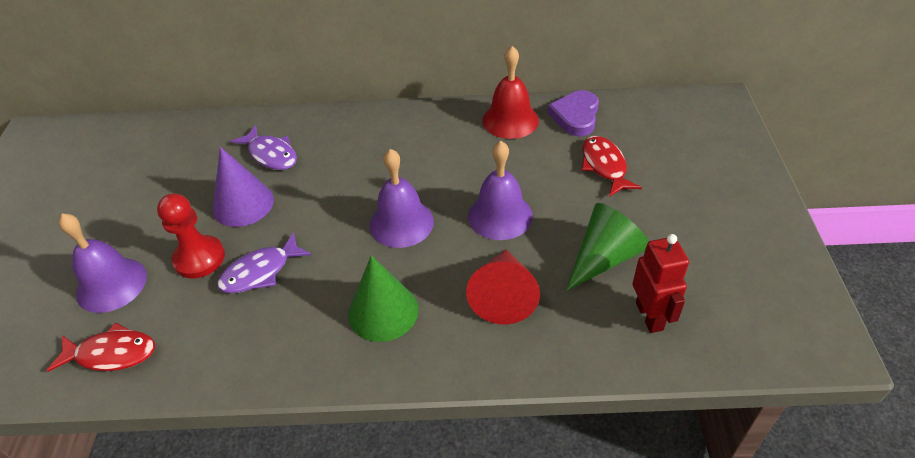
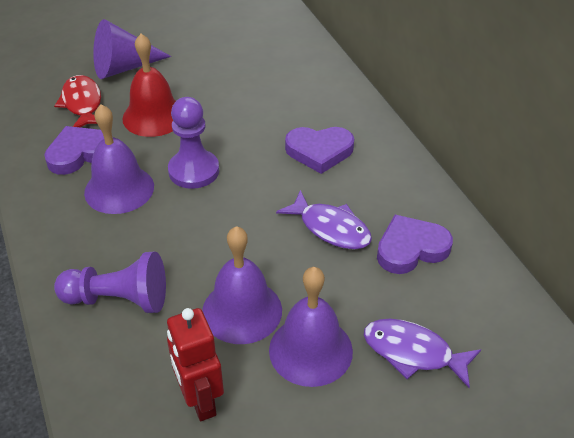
green cone: 2 -> 0
purple heart: 1 -> 3
purple pawn: 0 -> 2
red cone: 1 -> 0
red fish: 2 -> 1
red pawn: 1 -> 0

